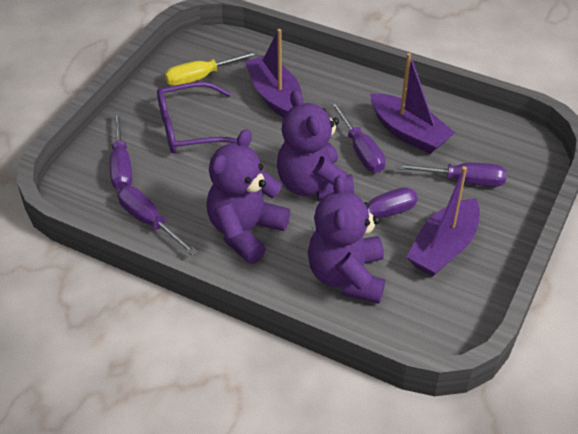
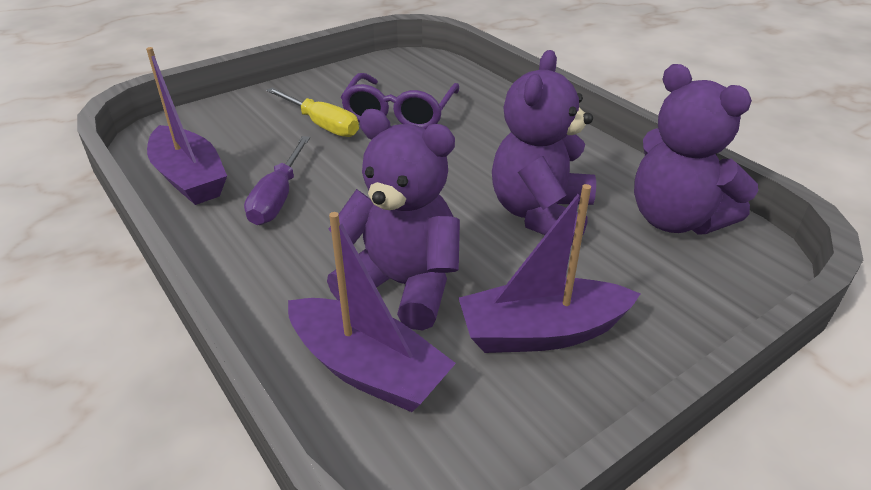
purple screwdriver: 5 -> 1

